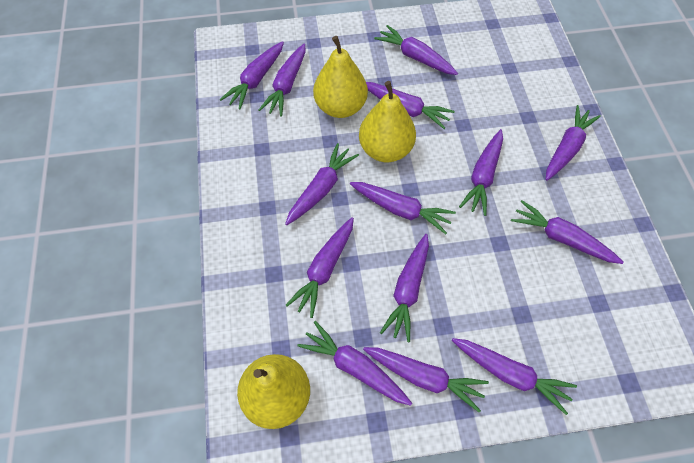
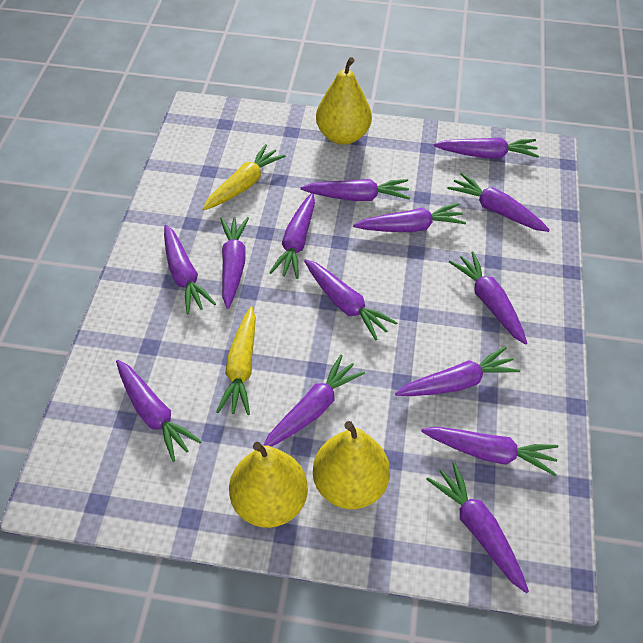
yellow carrot: 0 -> 2

